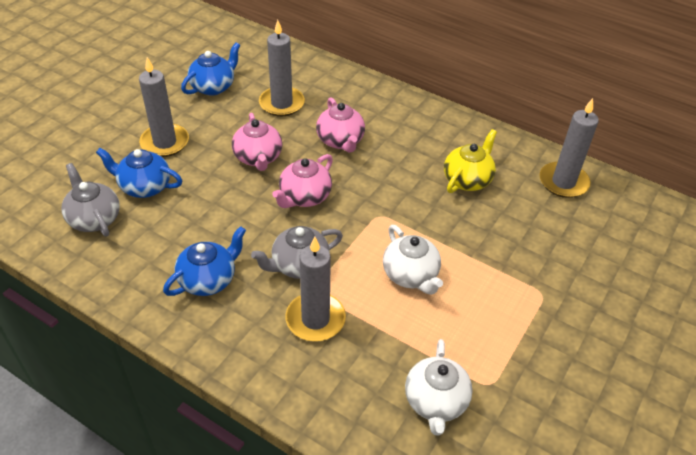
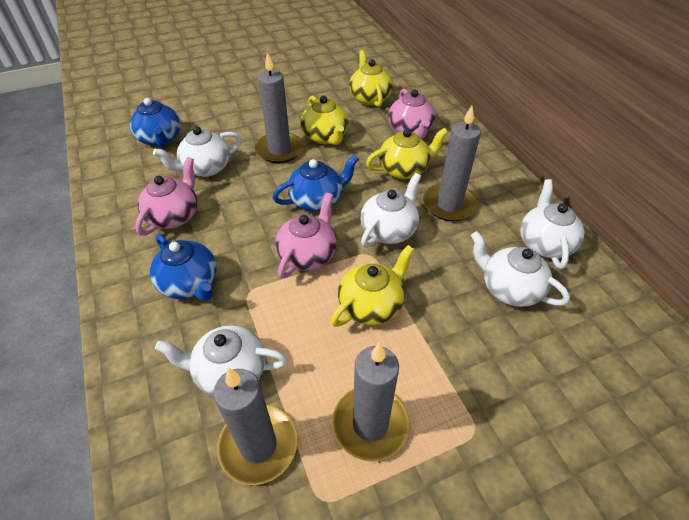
grey teapot: 2 -> 0
white teapot: 2 -> 5
yellow teapot: 1 -> 4

